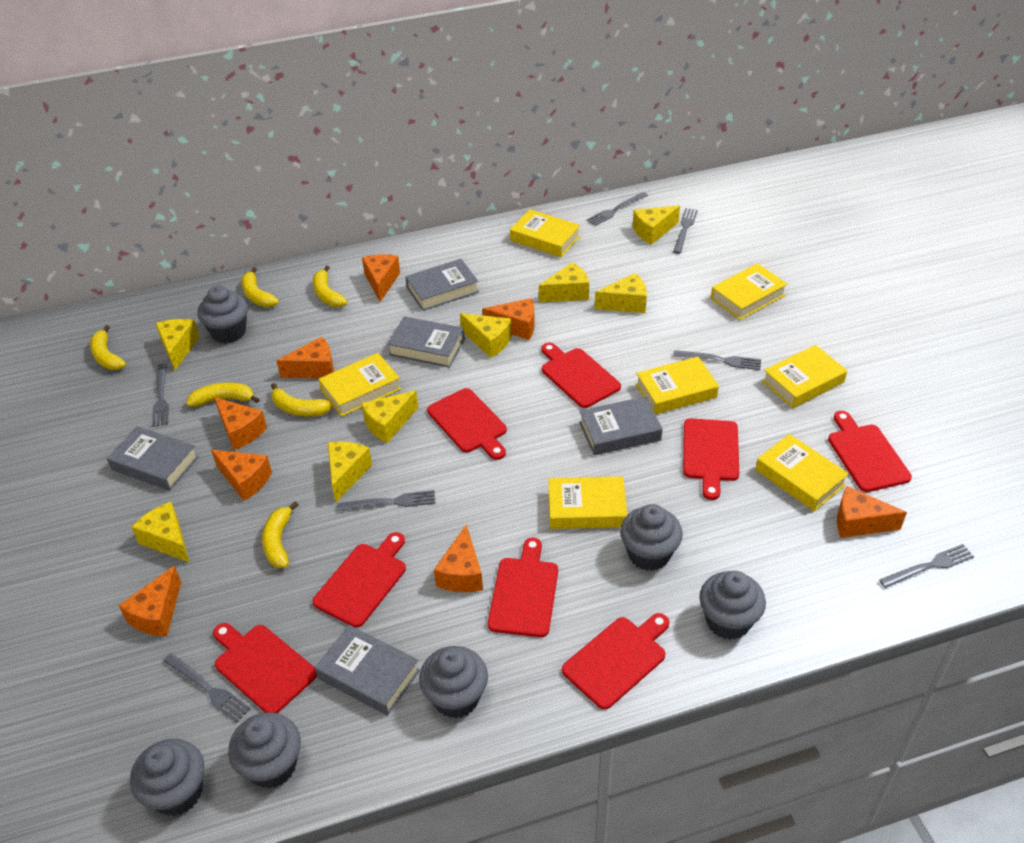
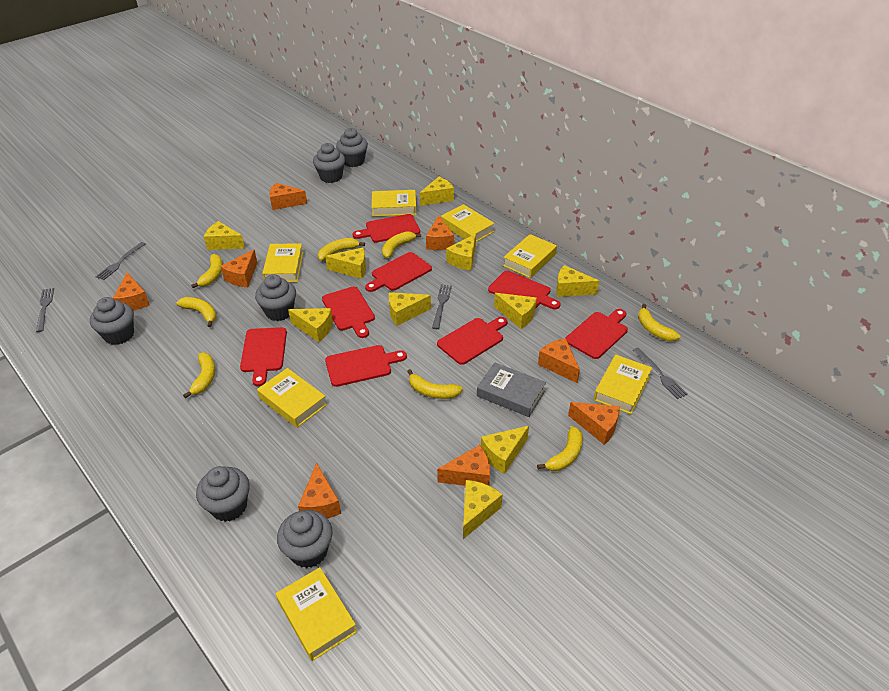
grey book: 5 -> 1
grey fork: 7 -> 4
yellow banana: 6 -> 8
yellow cheese: 8 -> 10

